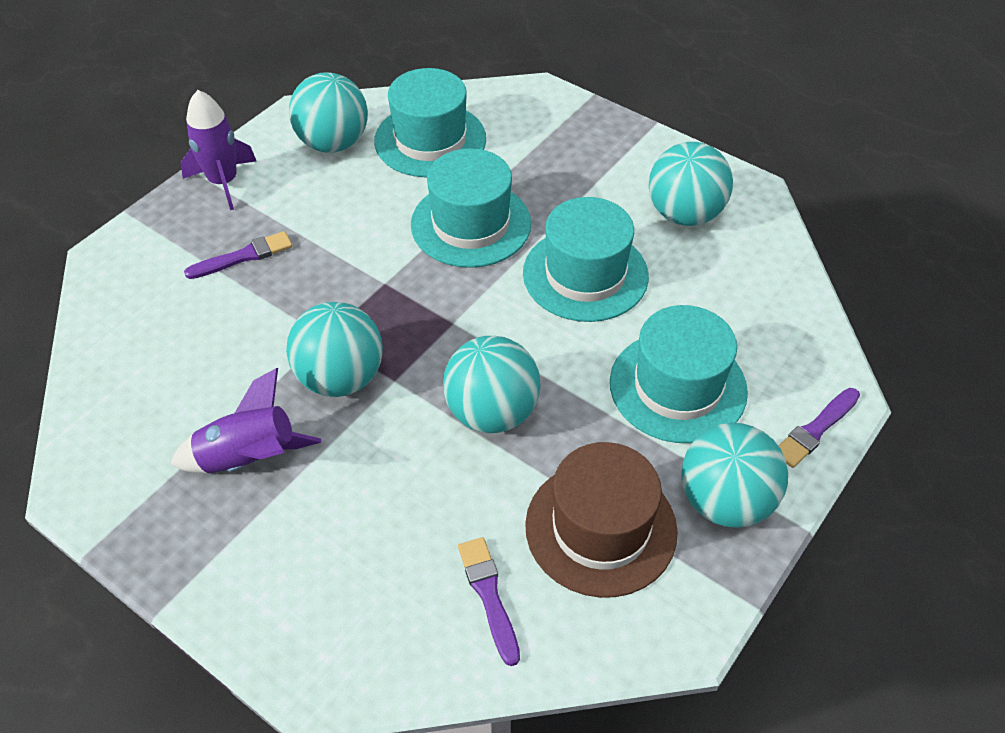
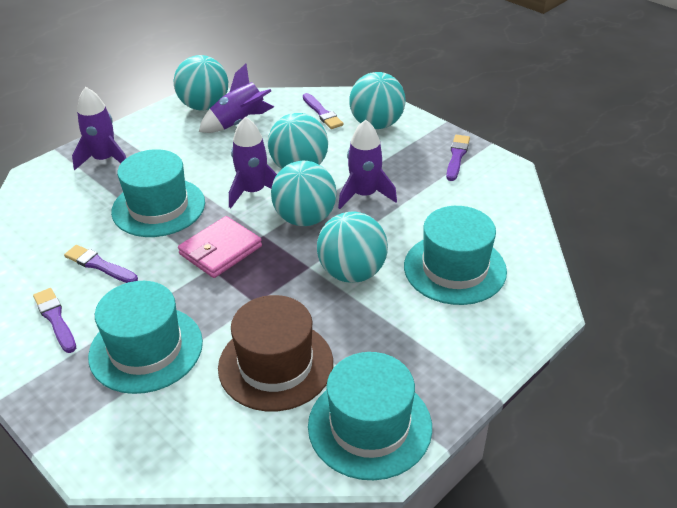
pink wallet: 0 -> 1
purple brush: 3 -> 4
purple rocket: 2 -> 4

